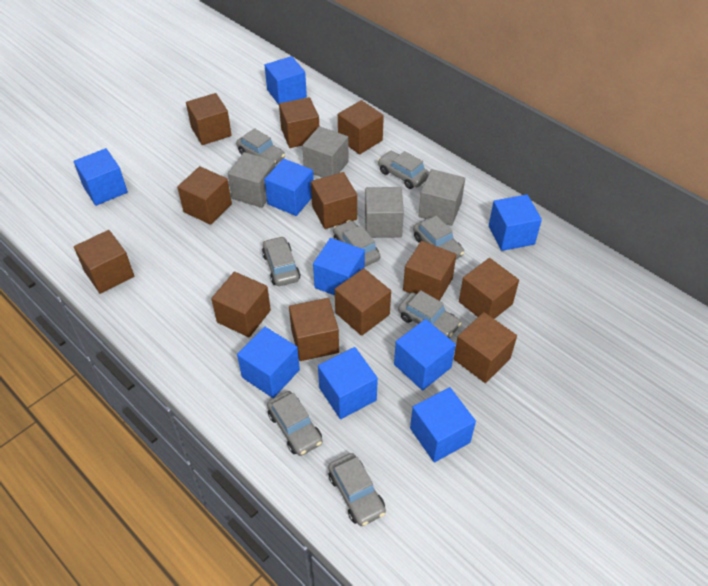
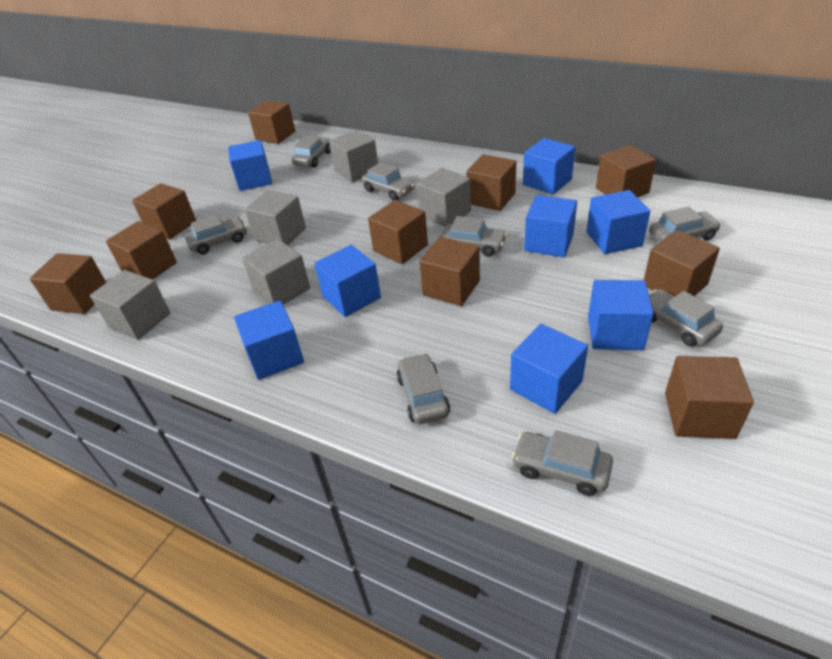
blue cube: 9 -> 8
brown cube: 12 -> 10
grey cube: 4 -> 5

